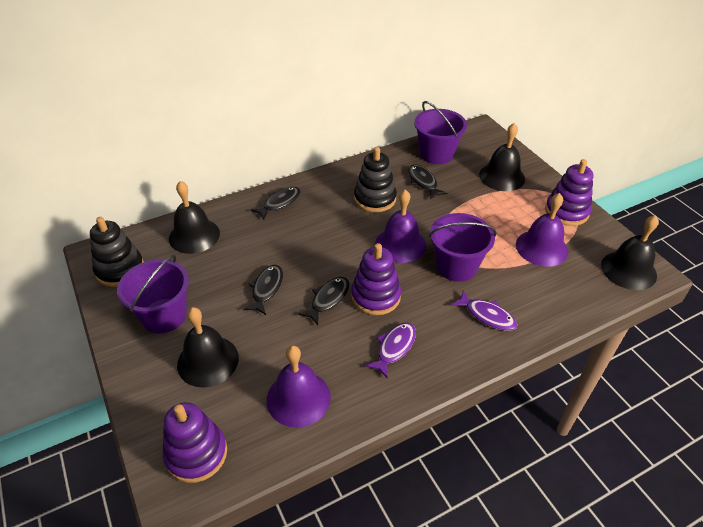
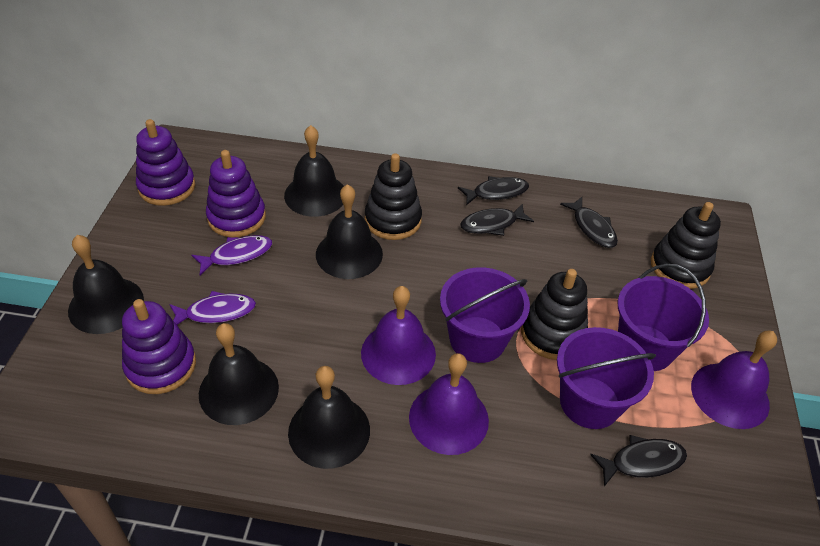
black bell: 4 -> 5
black stacking toy: 2 -> 3

